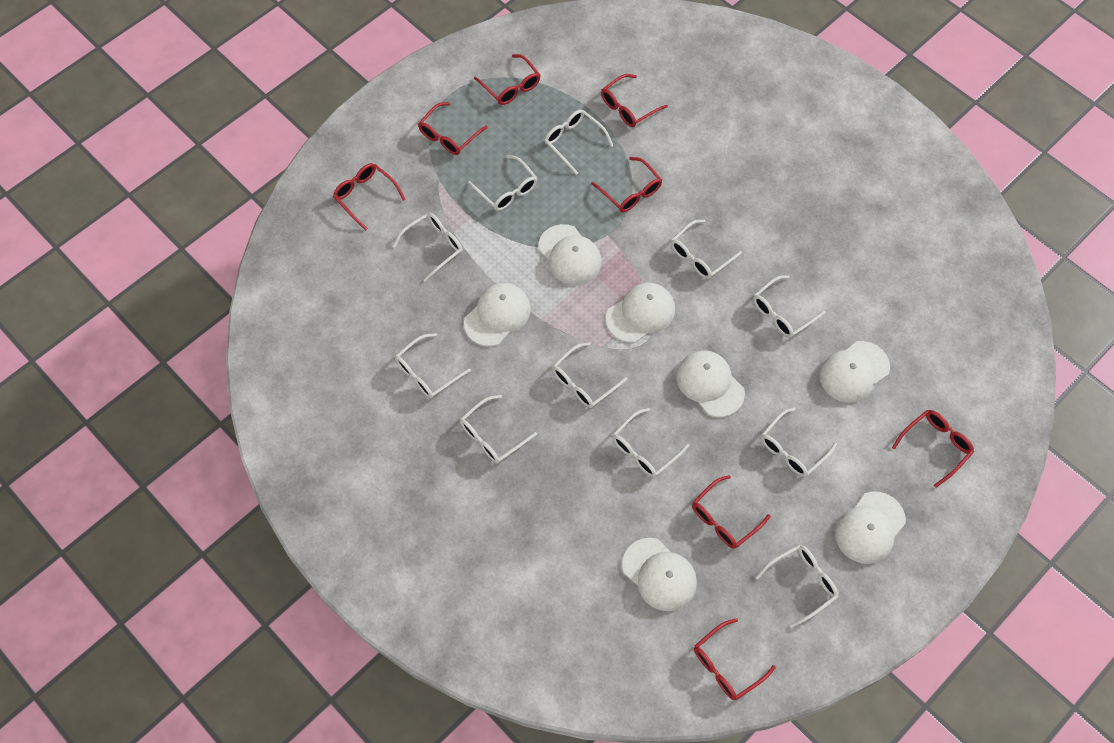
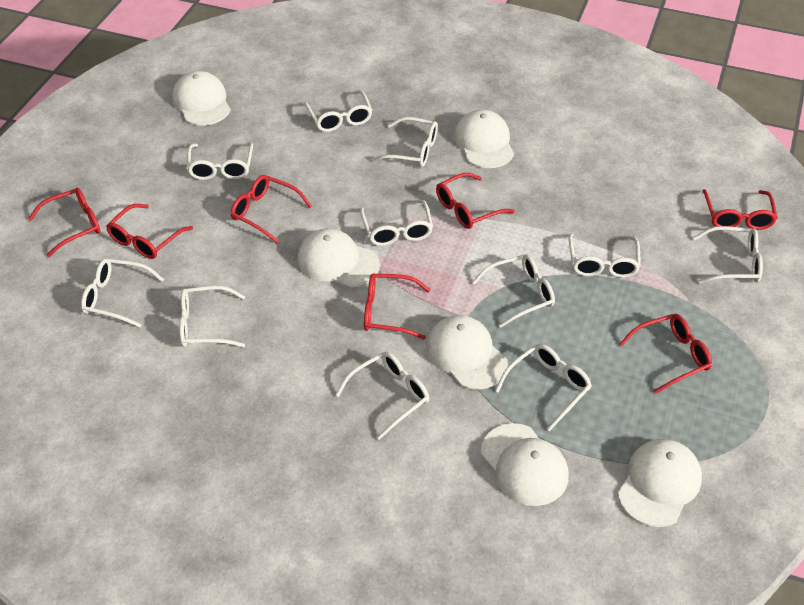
red glasses: 8 -> 7
white cap: 7 -> 6

